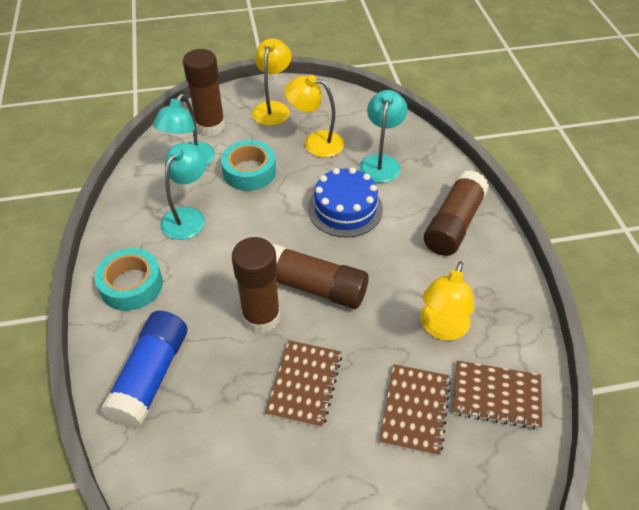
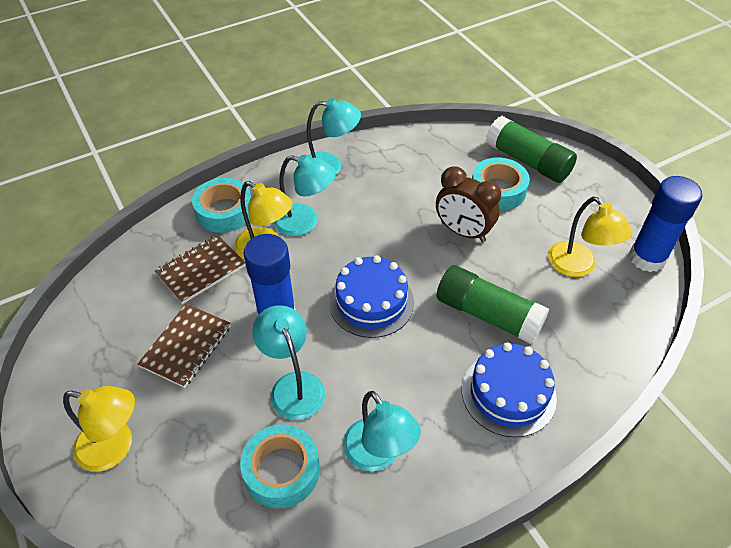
blue cake: 1 -> 2
blue glue stick: 1 -> 2
brown clock: 0 -> 1
brown glue stick: 4 -> 0
brown notebook: 3 -> 2
green glue stick: 0 -> 2
turquoise lamp: 3 -> 4
turquoise tape: 2 -> 3

